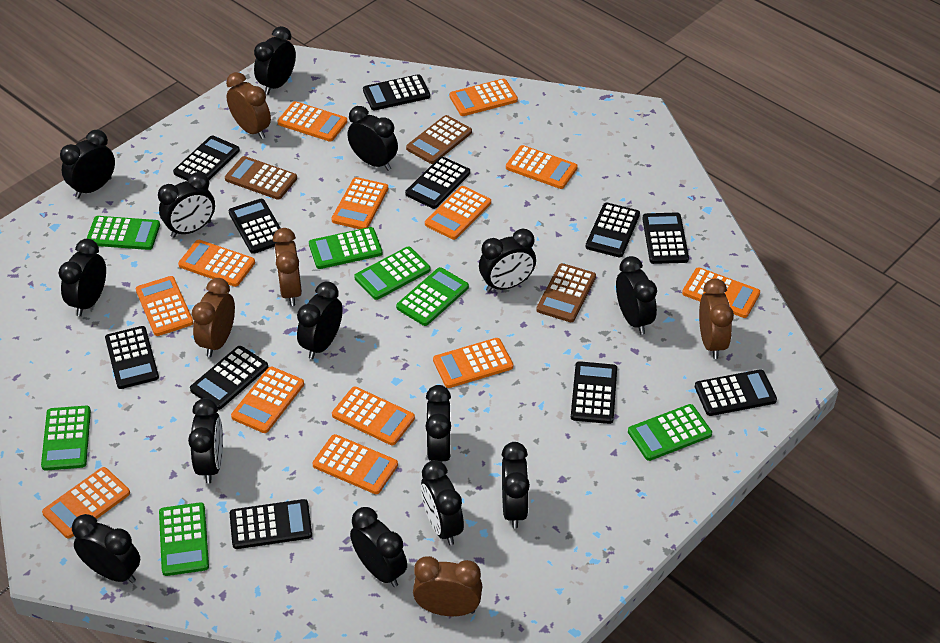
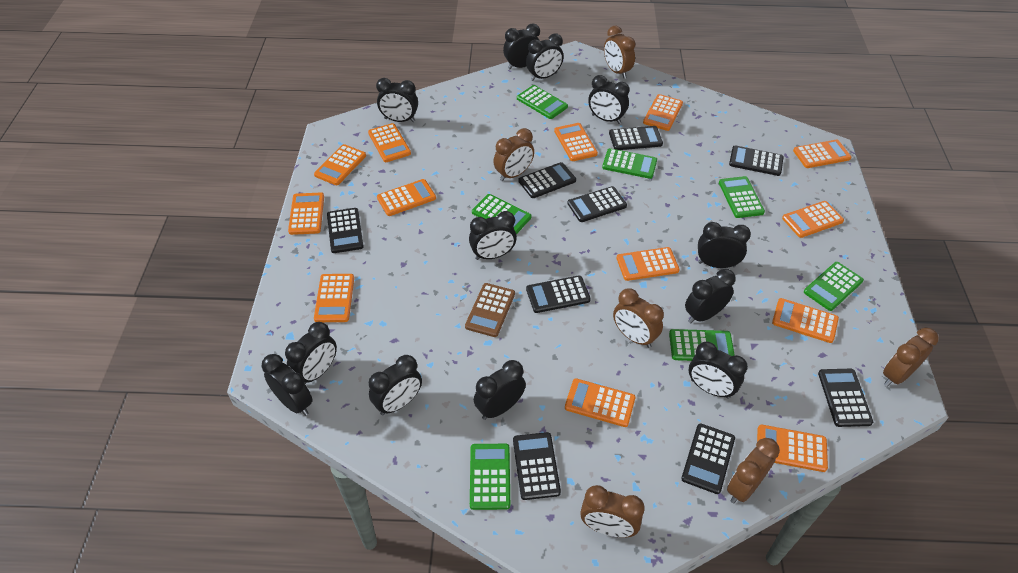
black calculator: 11 -> 9
black clock: 14 -> 12
brown calculator: 3 -> 1
brown clock: 5 -> 6

